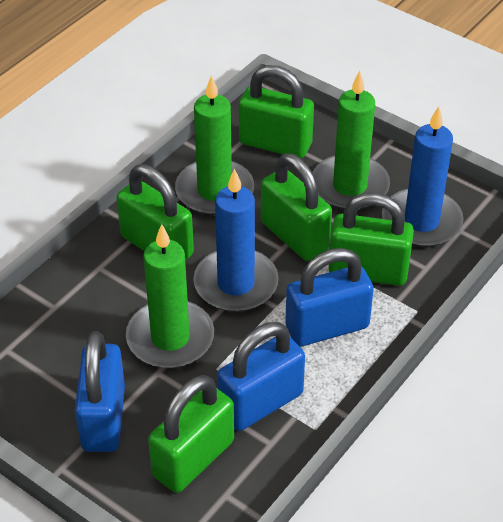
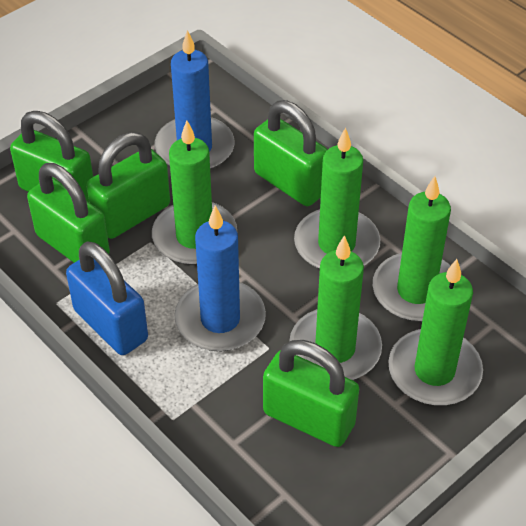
blue padlock: 3 -> 1
green candle: 3 -> 5

